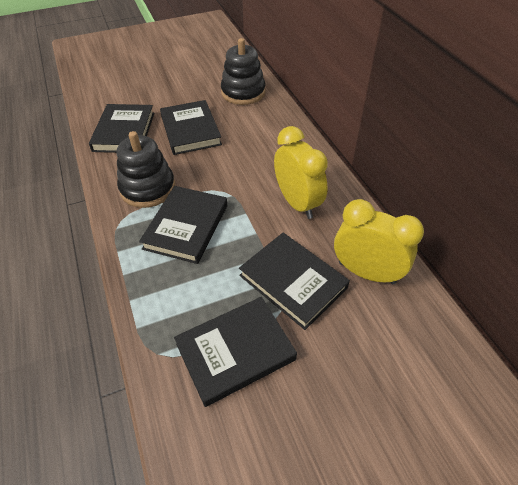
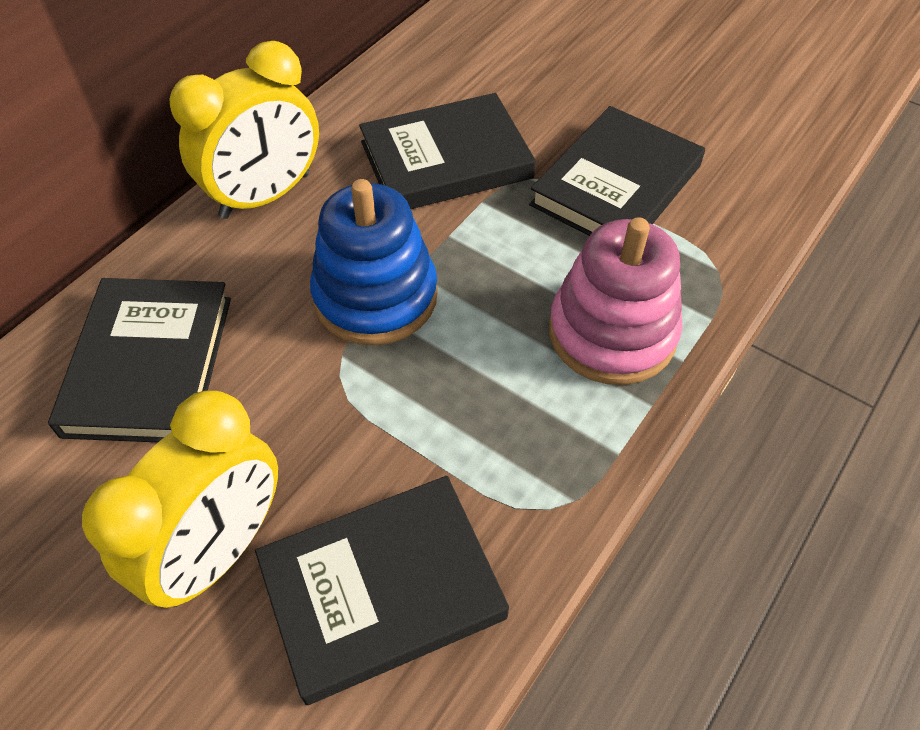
black book: 5 -> 4
black stacking toy: 2 -> 0
blue stacking toy: 0 -> 1
pink stacking toy: 0 -> 1

